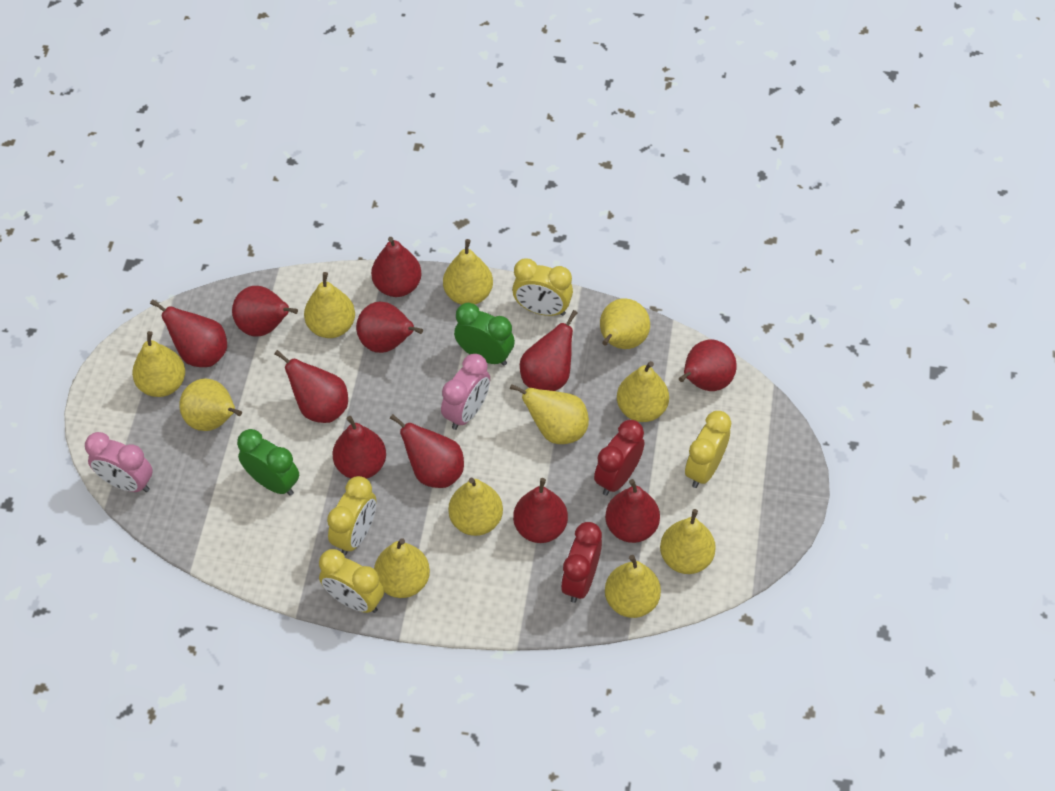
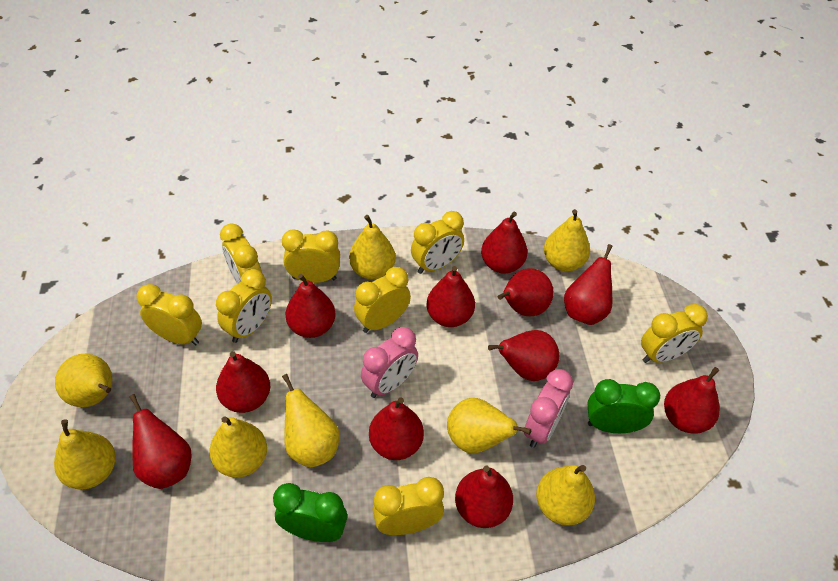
red clock: 2 -> 0
yellow clock: 4 -> 8
yellow pear: 11 -> 8

